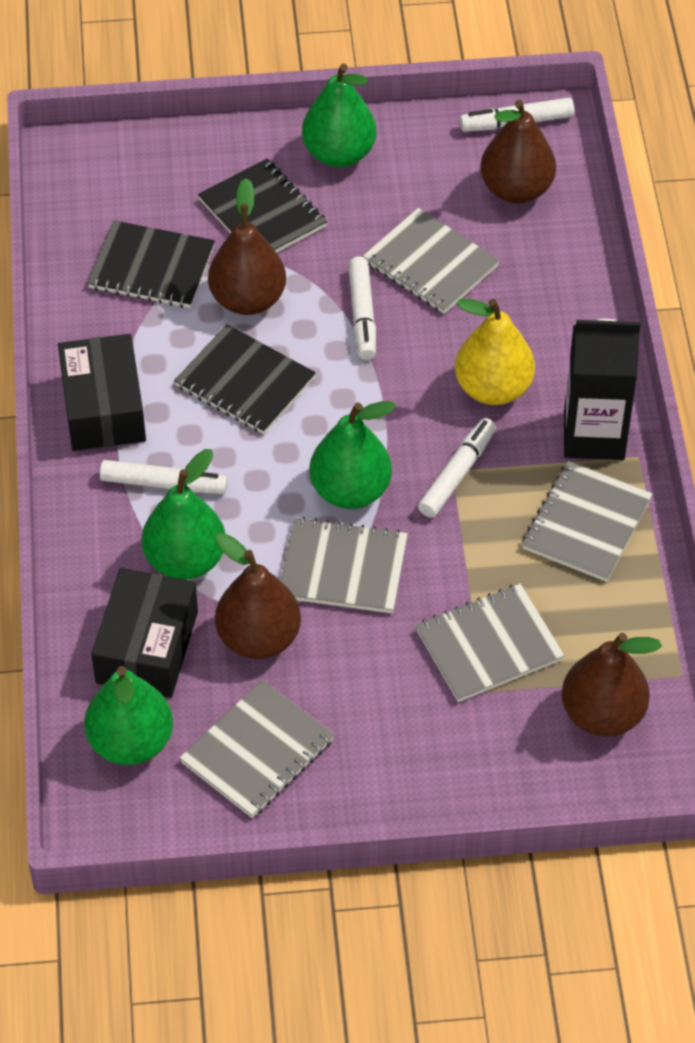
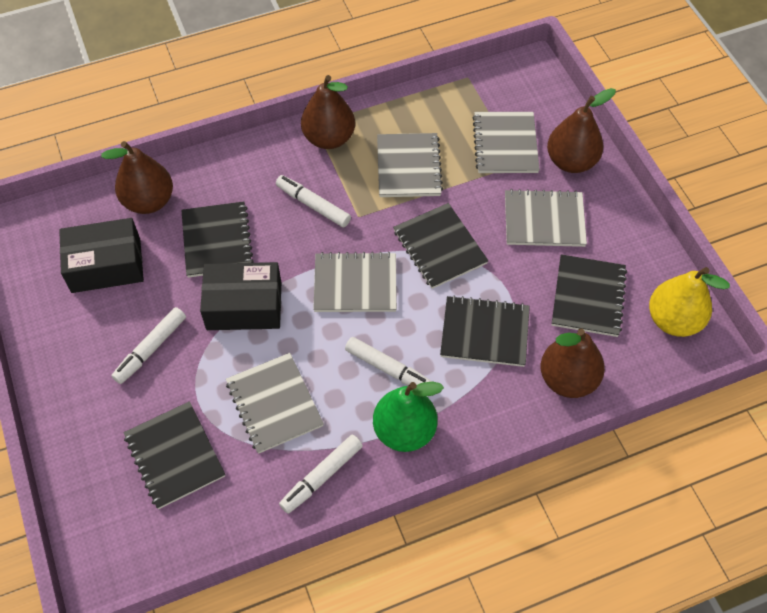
black carton: 1 -> 0
black notebook: 3 -> 5
green pear: 4 -> 1

